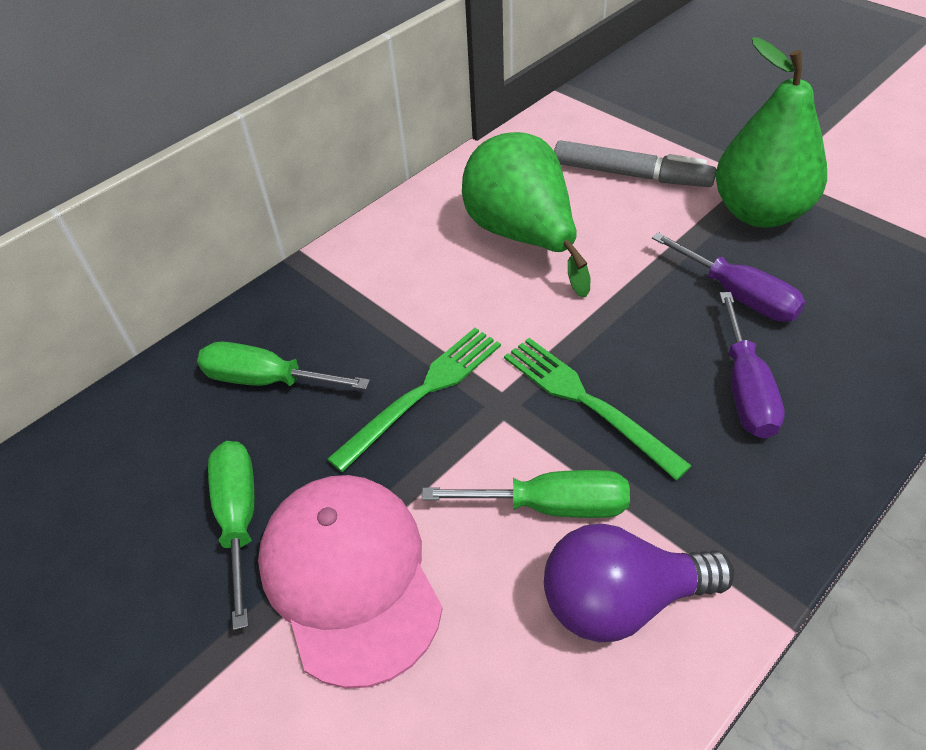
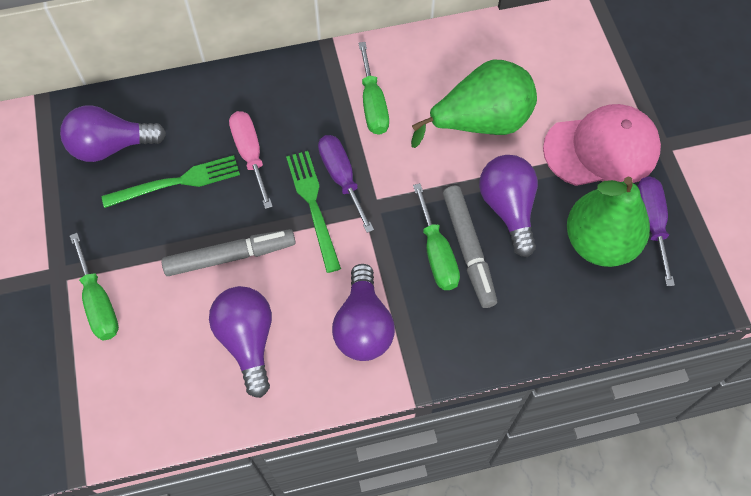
grey marker: 1 -> 2
pink screwdriver: 0 -> 1
purple light bulb: 1 -> 4

